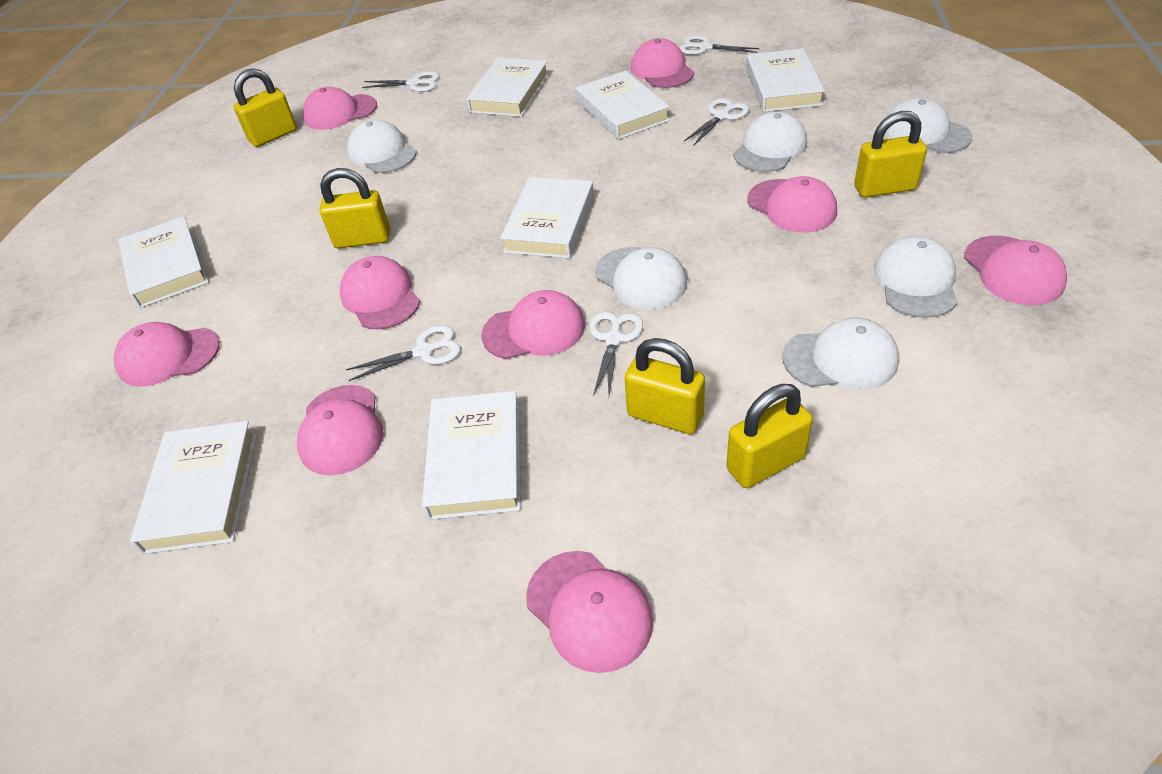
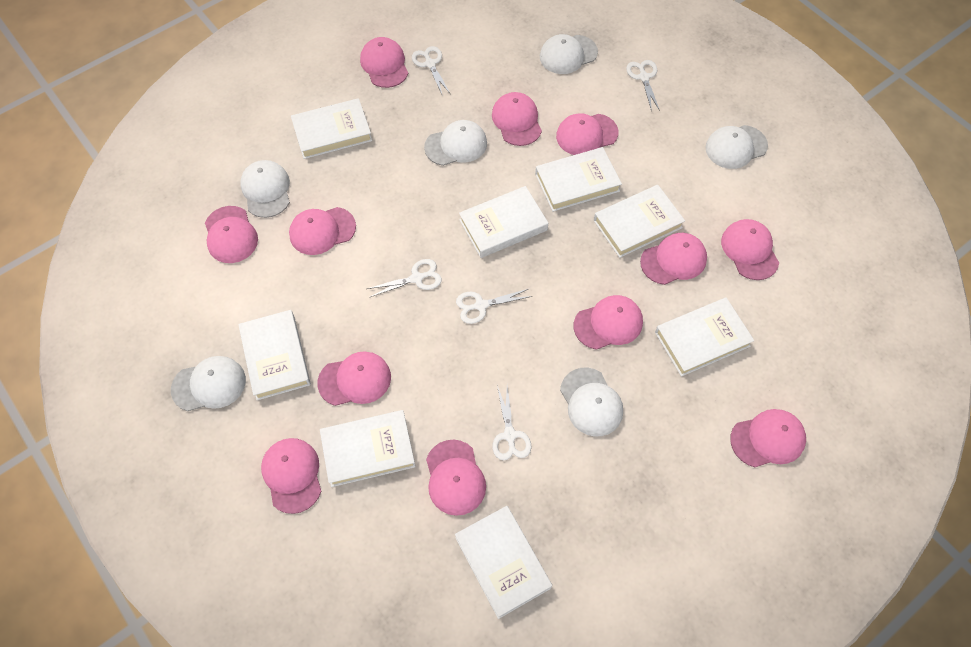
pink cap: 9 -> 12
white book: 7 -> 8
yellow padlock: 5 -> 0

